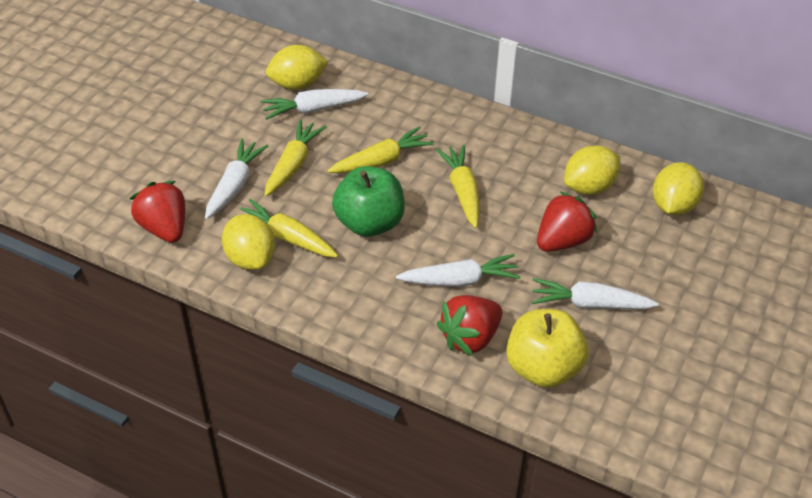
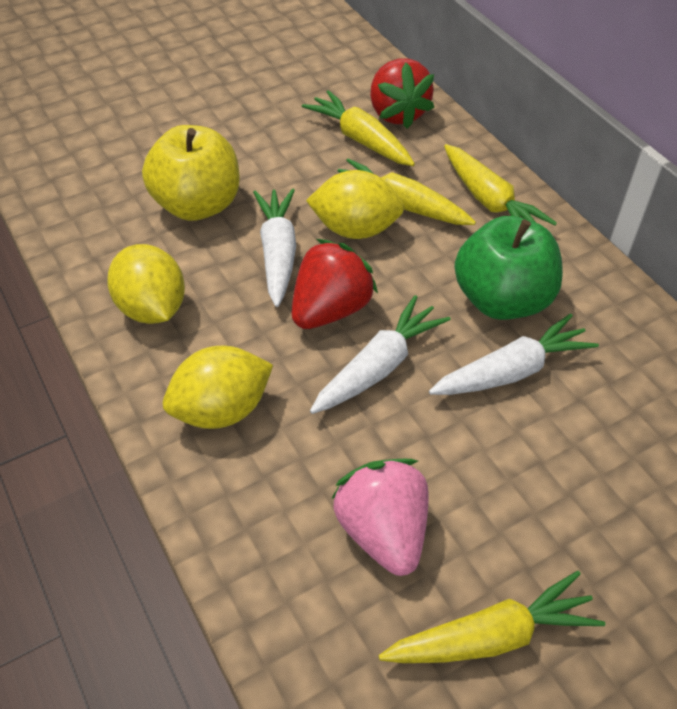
pink strawberry: 0 -> 1
red strawberry: 3 -> 2
white carrot: 4 -> 3
yellow lemon: 4 -> 3

